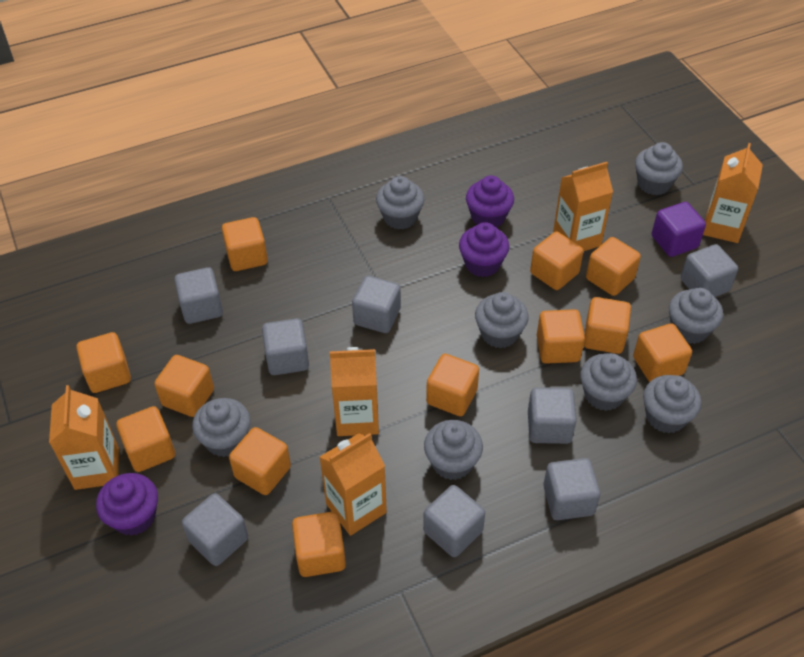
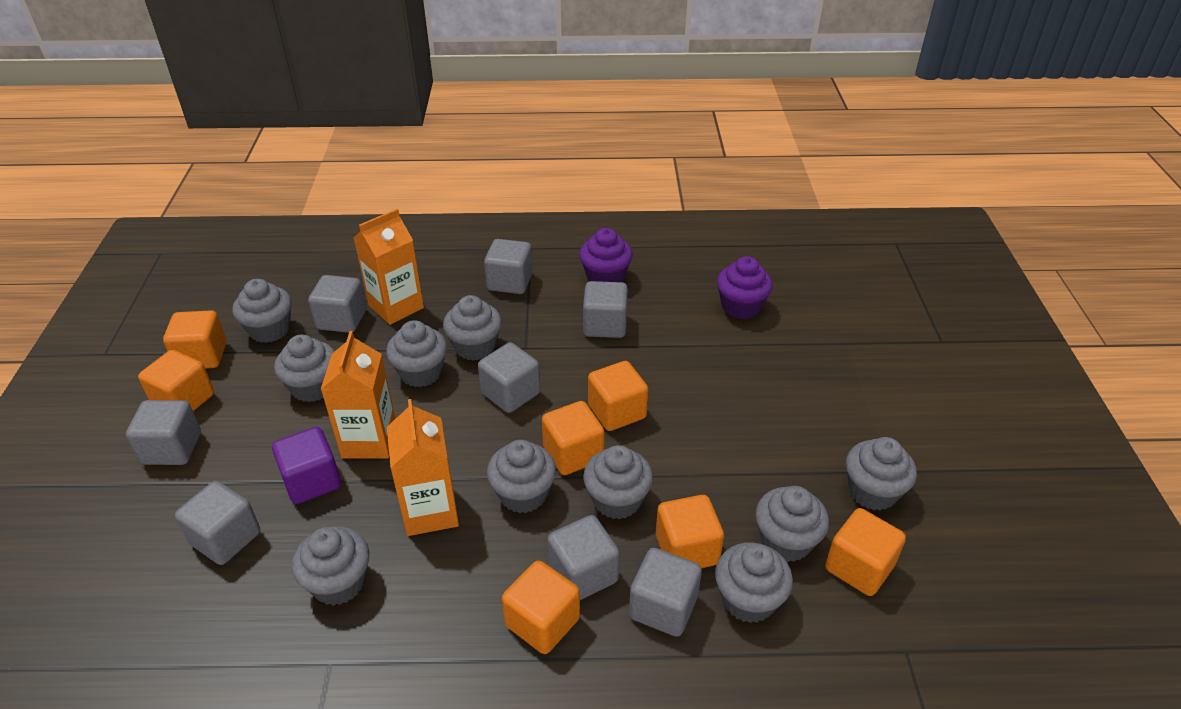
grey cupcake: 8 -> 10
orange carton: 5 -> 3
orange cube: 12 -> 7
purple cupcake: 3 -> 2

